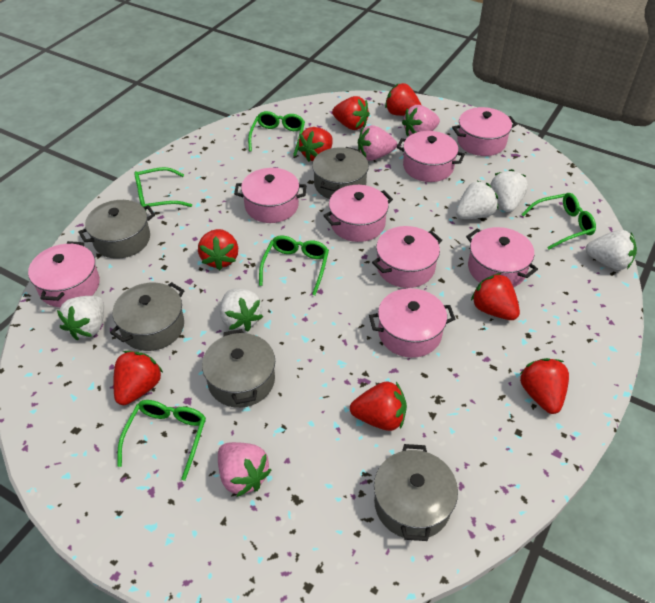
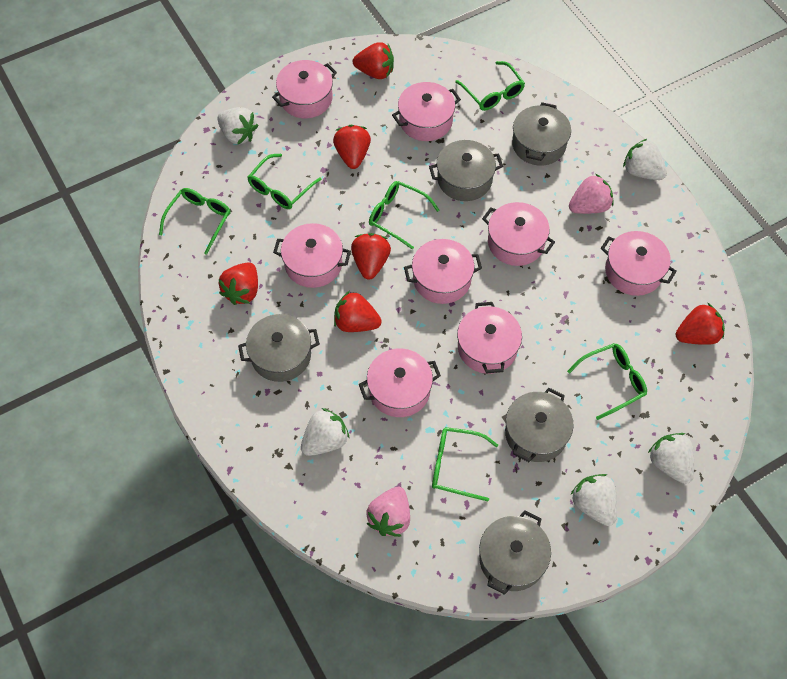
green glasses: 5 -> 6
pink strawberry: 3 -> 2
red strawberry: 8 -> 6

